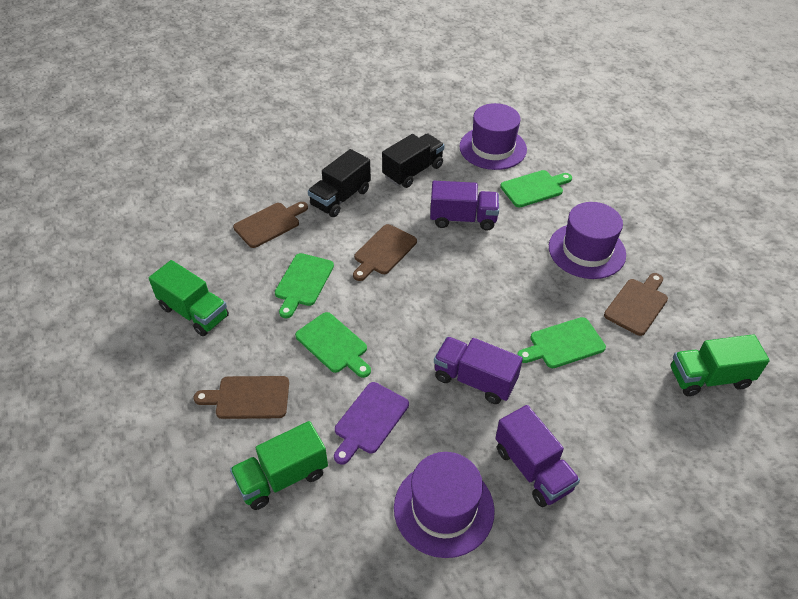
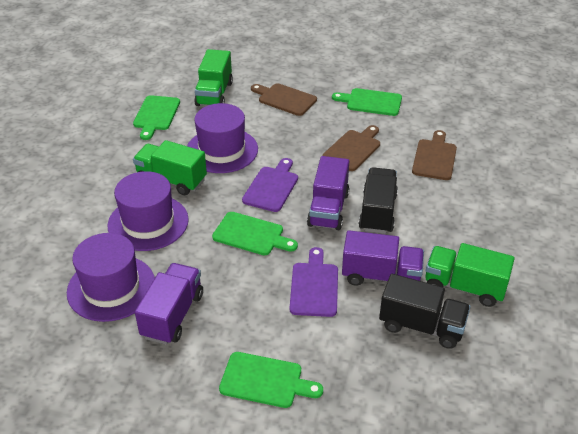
brown cutting board: 4 -> 3
purple cutting board: 1 -> 2

